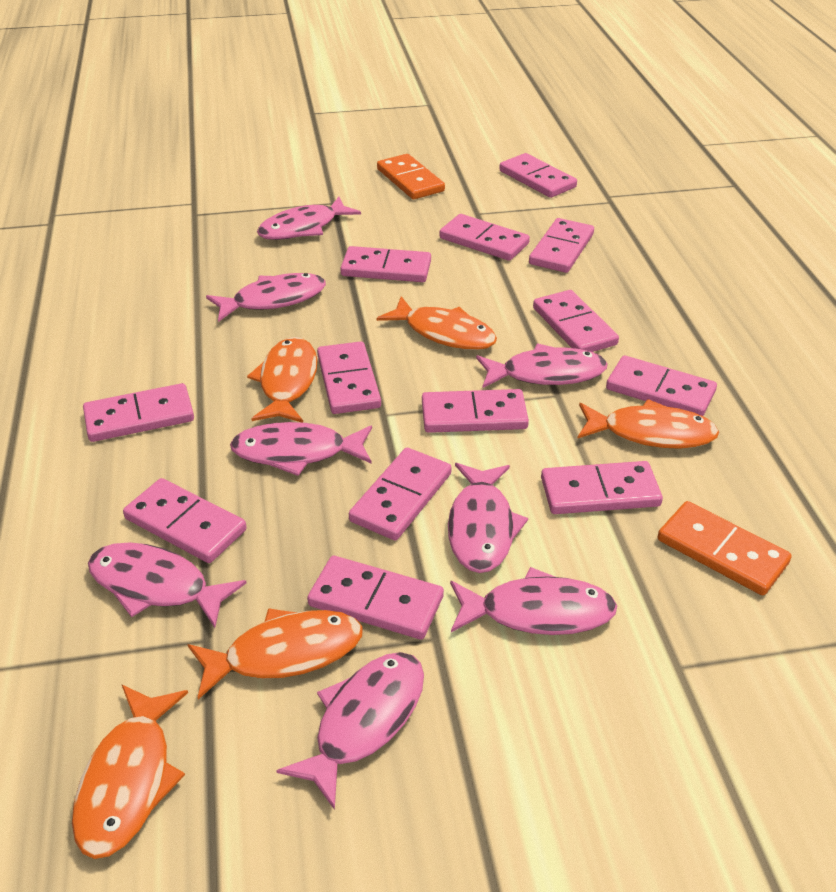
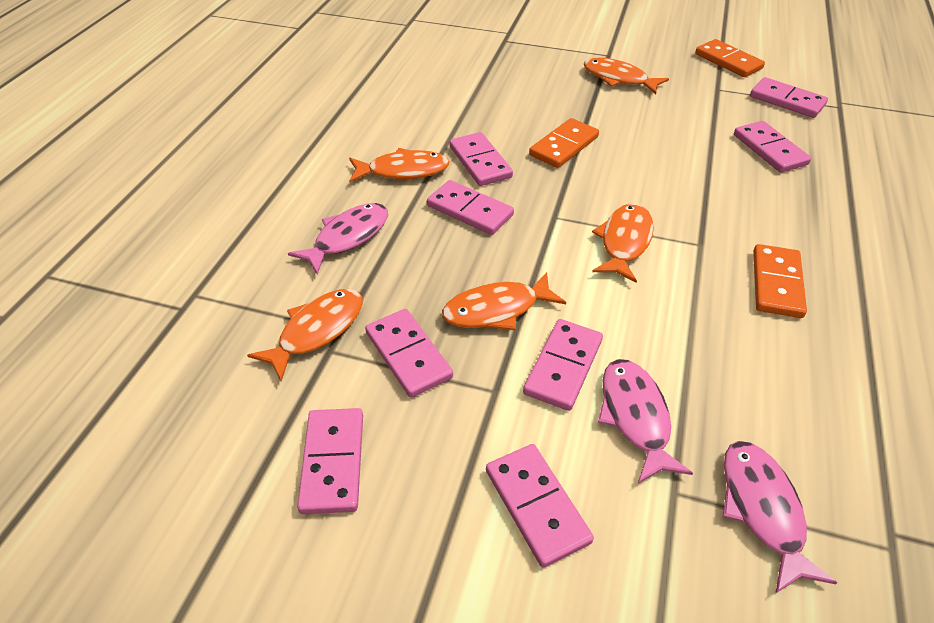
orange domino: 2 -> 3
pink domino: 13 -> 8
pink fish: 8 -> 3

